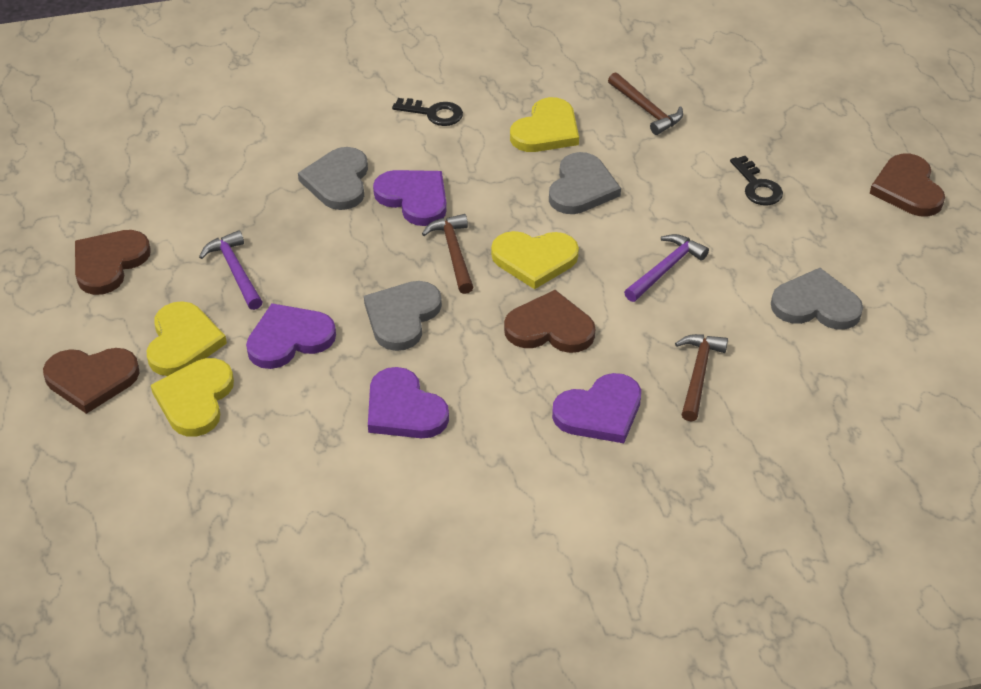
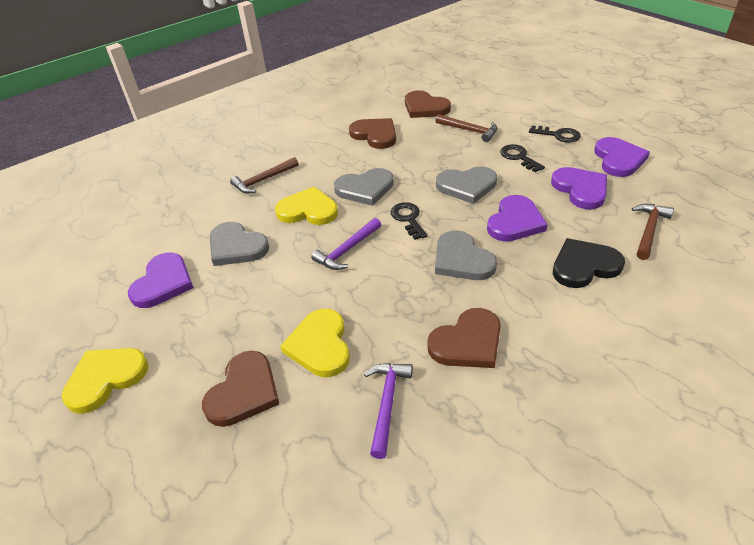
black heart: 0 -> 1
black key: 2 -> 3
yellow heart: 4 -> 3

